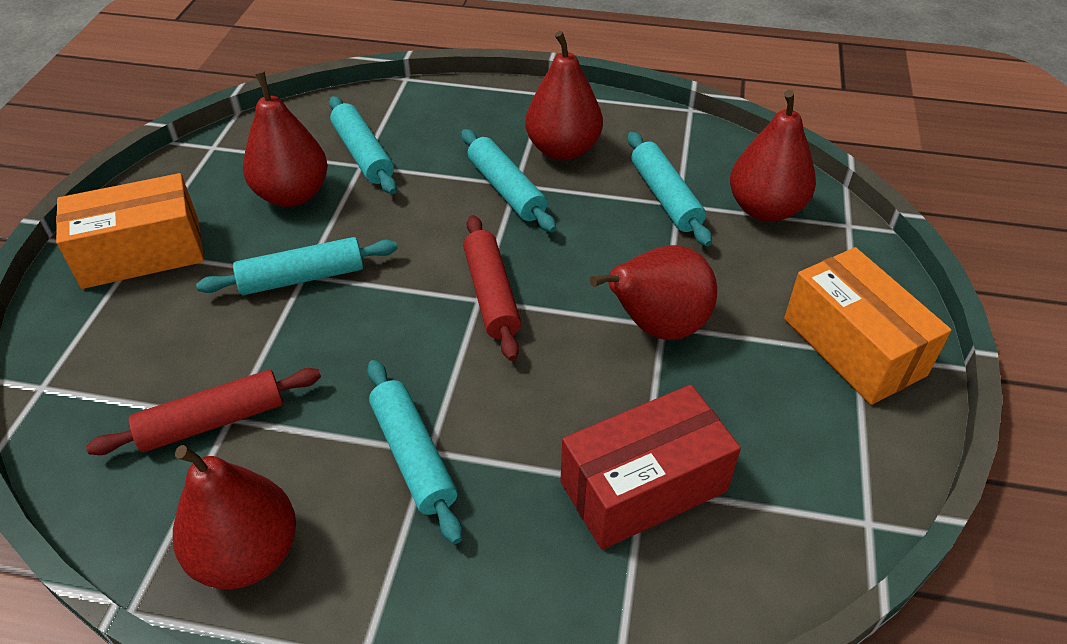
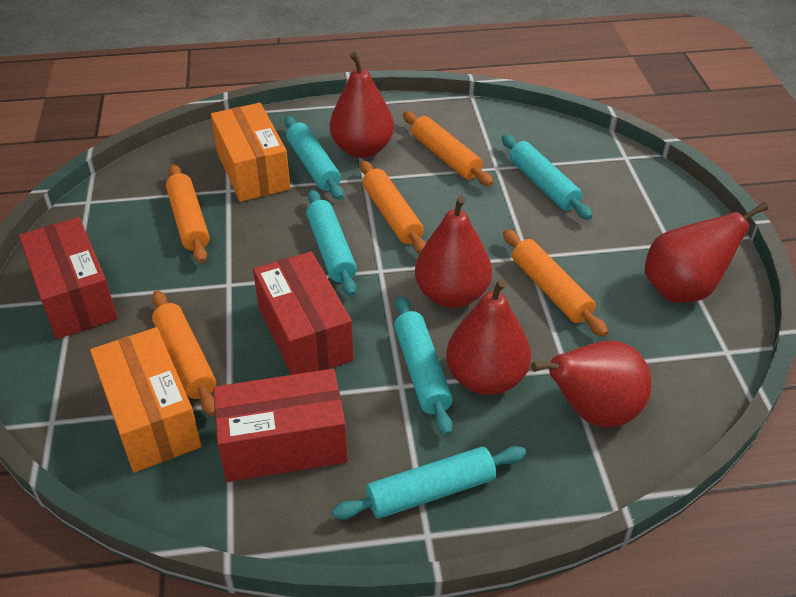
orange rolling pin: 0 -> 5
red box: 1 -> 3
red rolling pin: 2 -> 0

